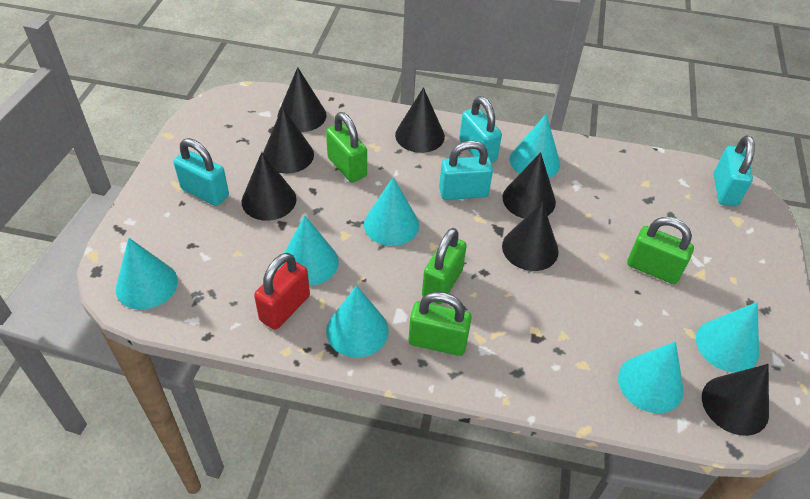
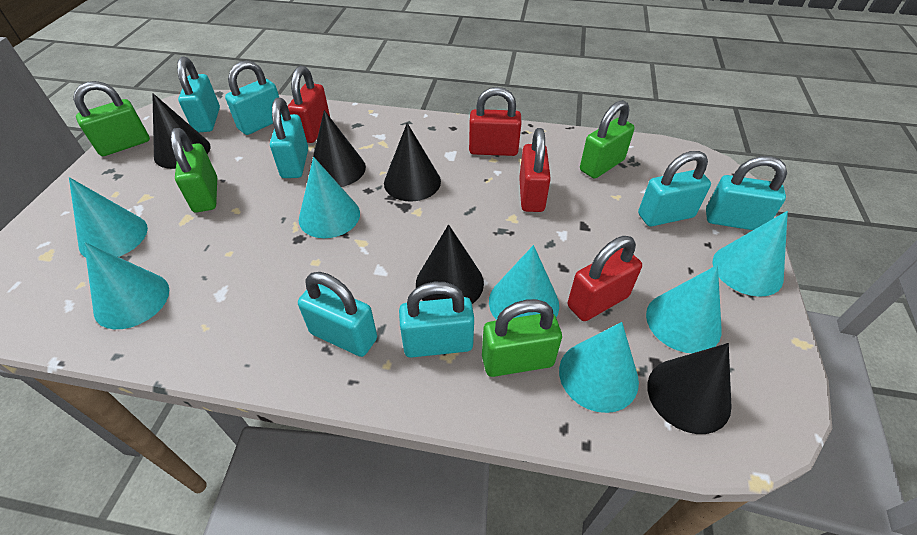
black cone: 7 -> 5
red padlock: 1 -> 4
turquoise padlock: 4 -> 7

